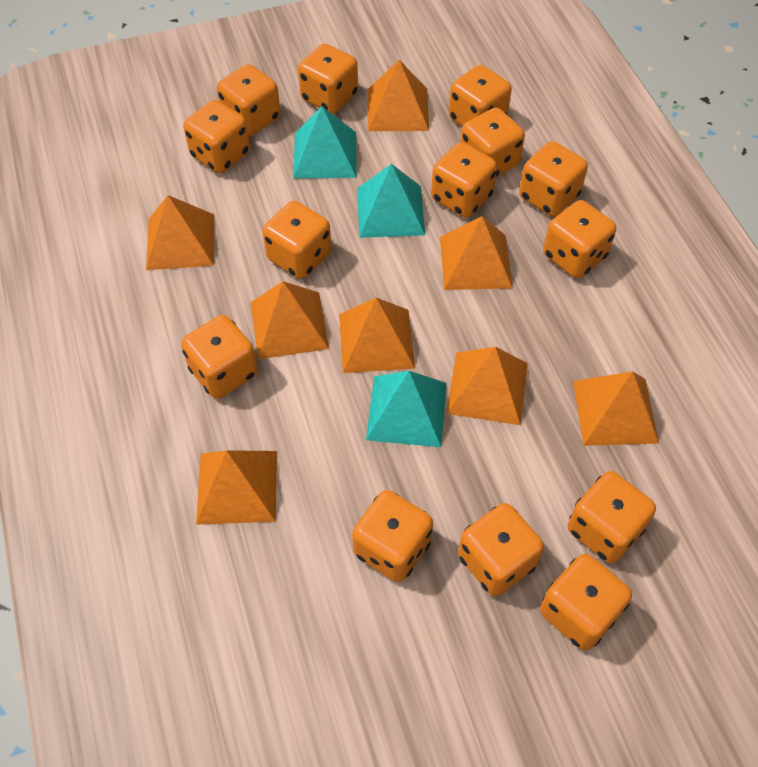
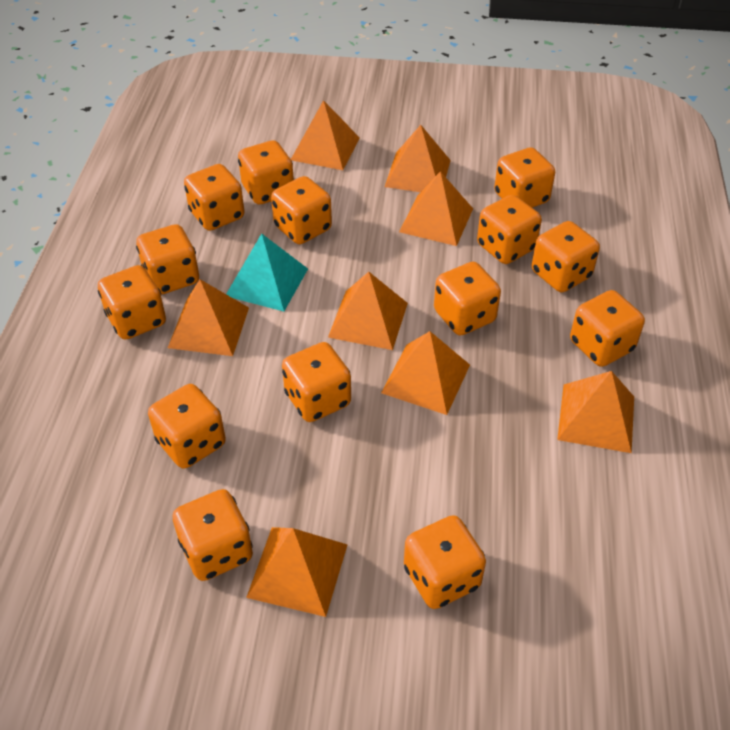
turquoise pyramid: 3 -> 1

